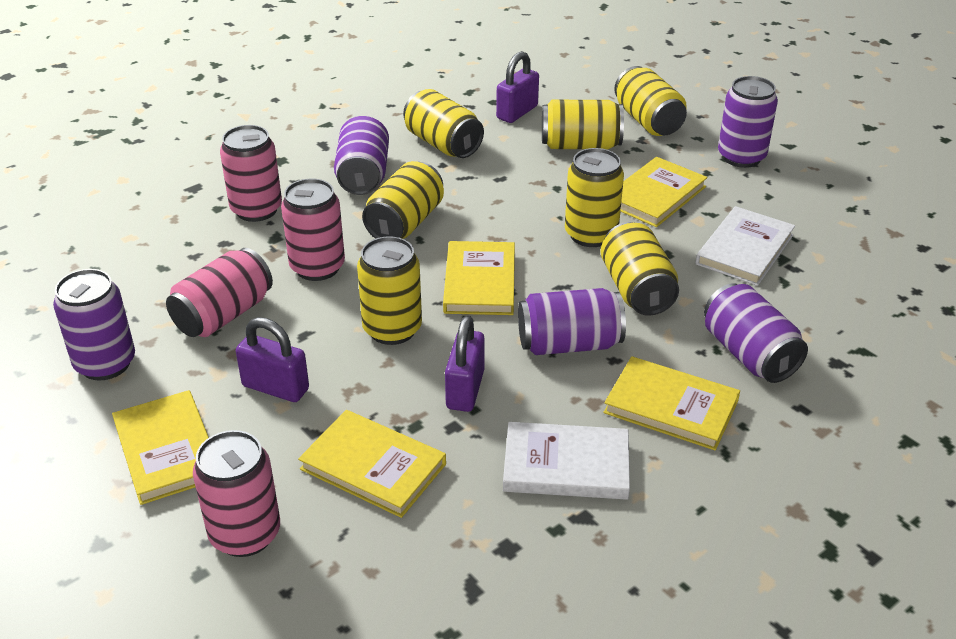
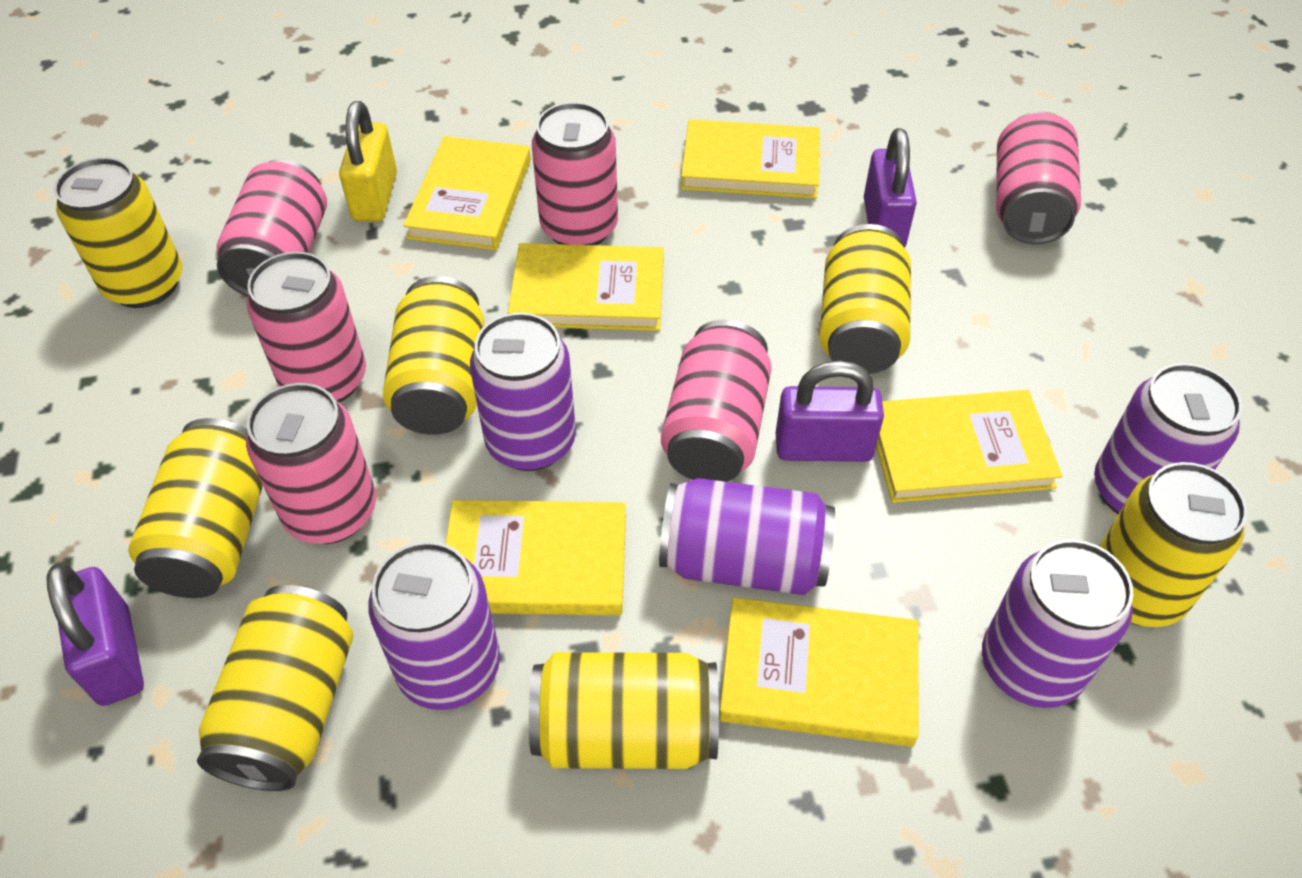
pink can: 4 -> 6
white book: 2 -> 0
yellow book: 5 -> 6
yellow padlock: 0 -> 1

